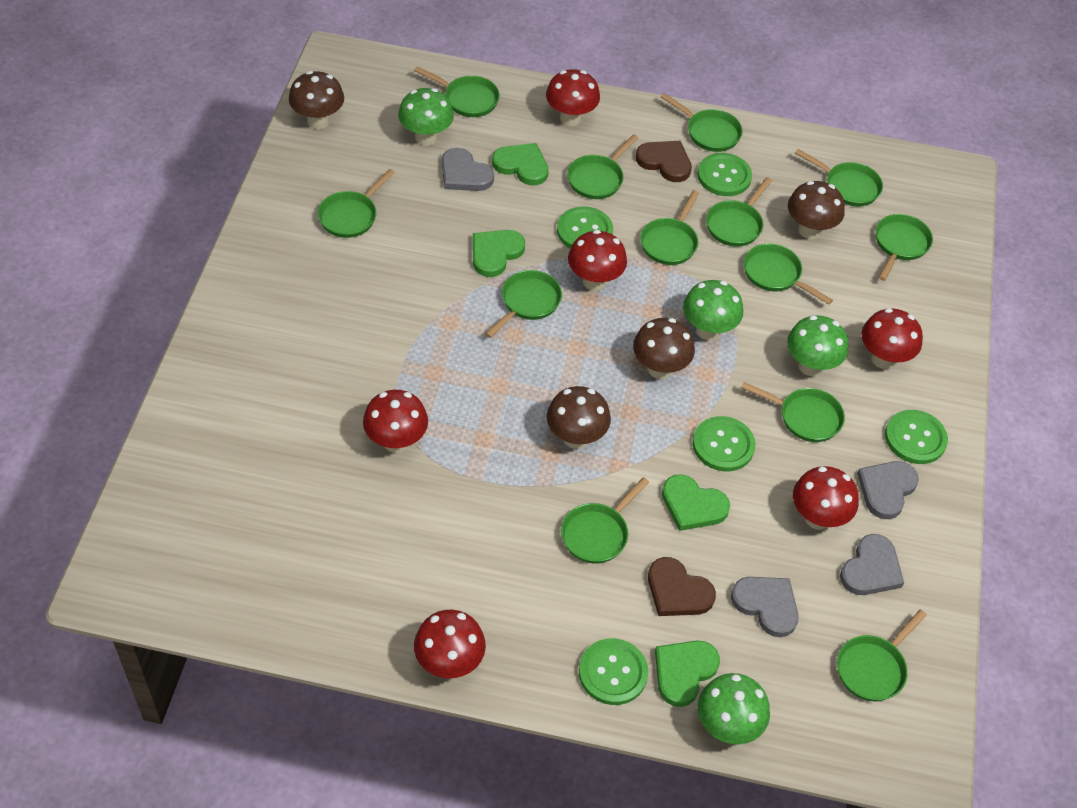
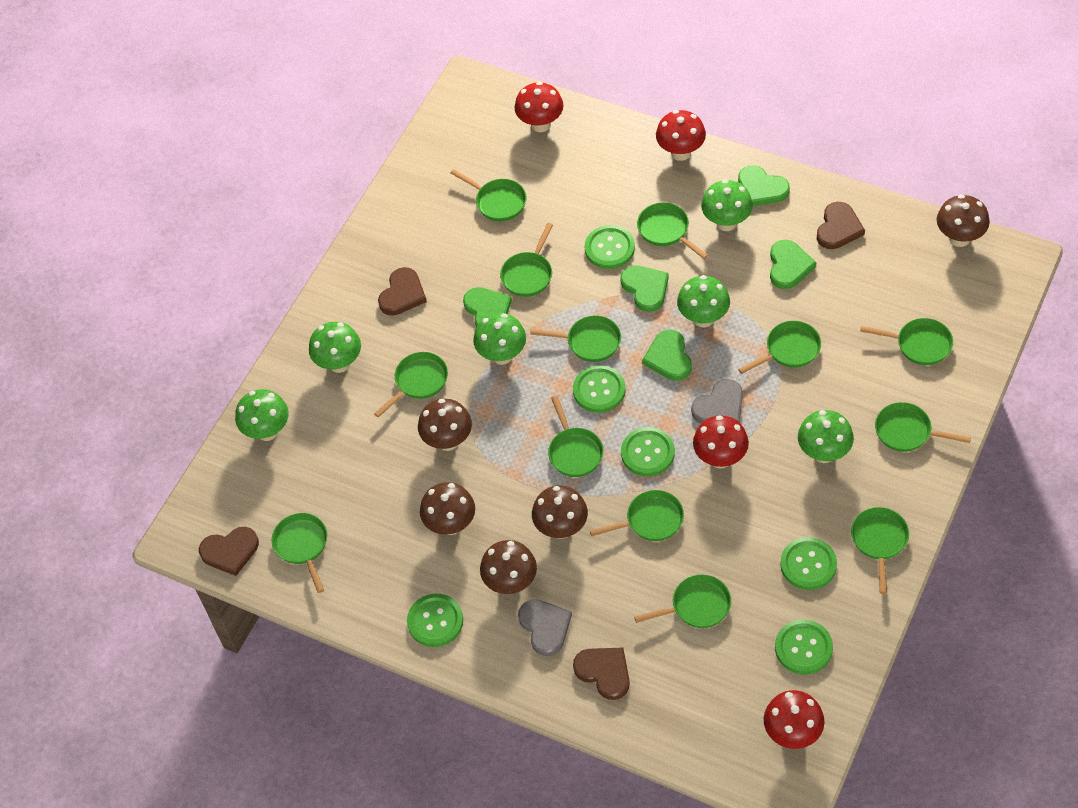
brown heart: 2 -> 4
brown mushroom: 4 -> 5
green button: 5 -> 6
green heart: 4 -> 5
green mushroom: 4 -> 6
grey heart: 4 -> 2
red mushroom: 6 -> 4

